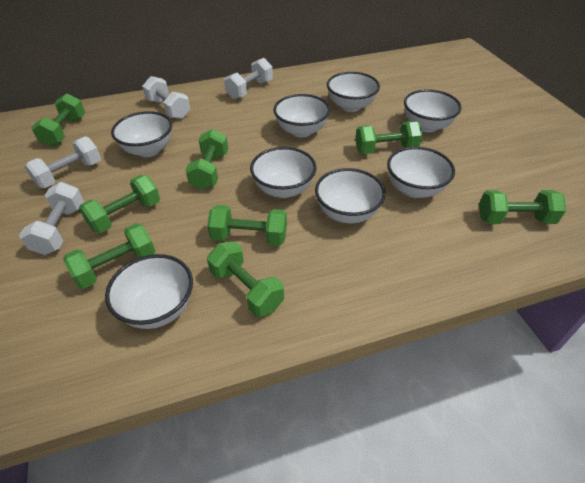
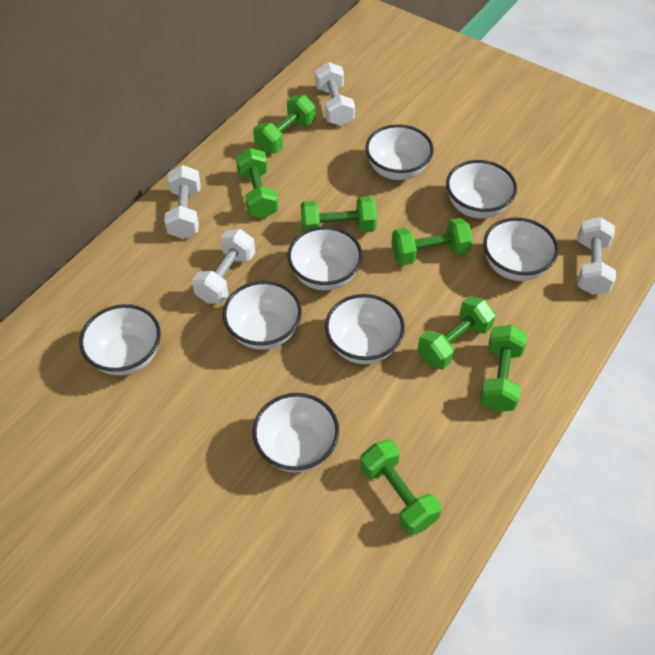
green dumbbell: 8 -> 7

